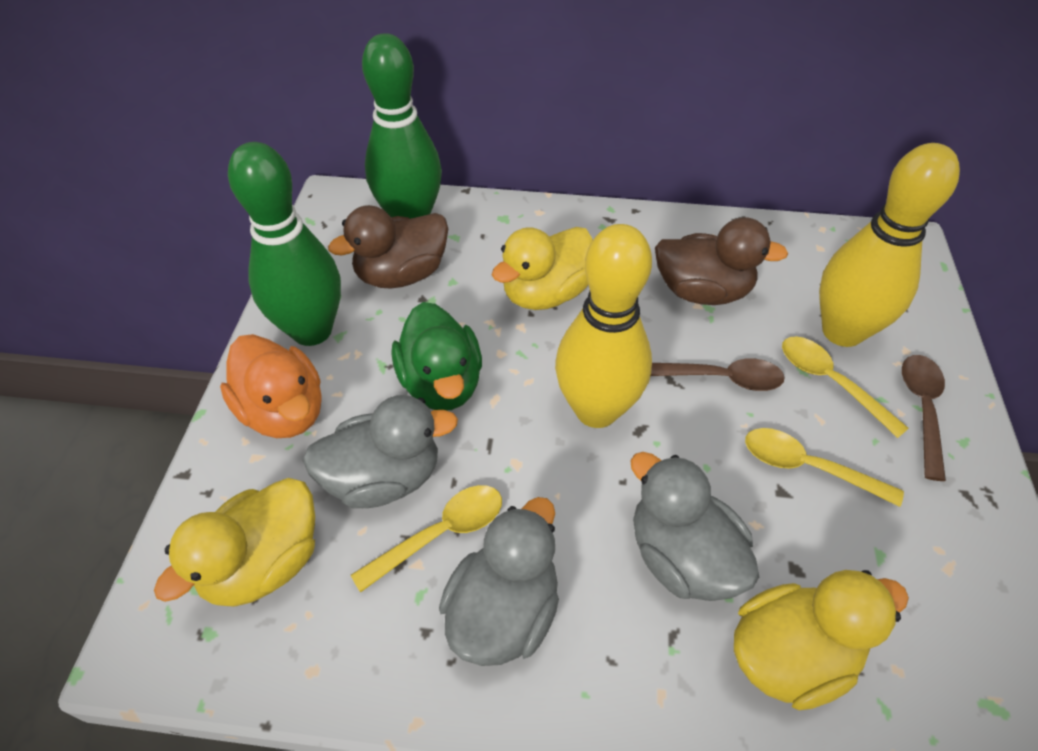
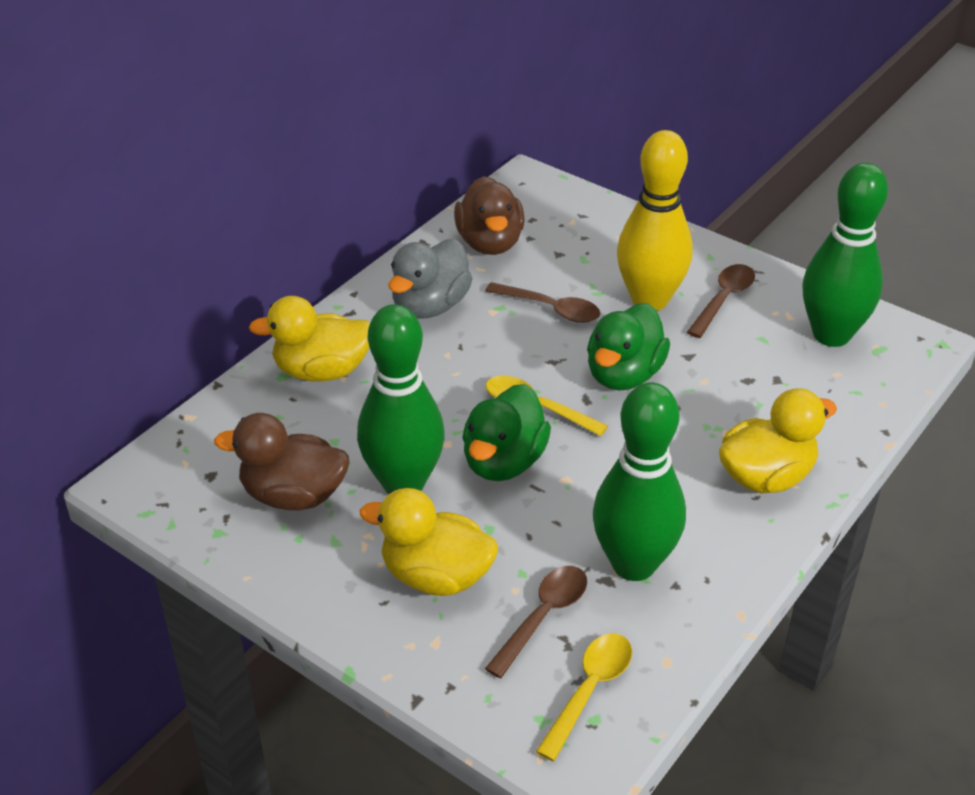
brown spoon: 2 -> 3
green bowling pin: 2 -> 3
green duck: 1 -> 2
grey duck: 3 -> 1
orange duck: 1 -> 0
yellow bowling pin: 2 -> 1
yellow spoon: 3 -> 2

